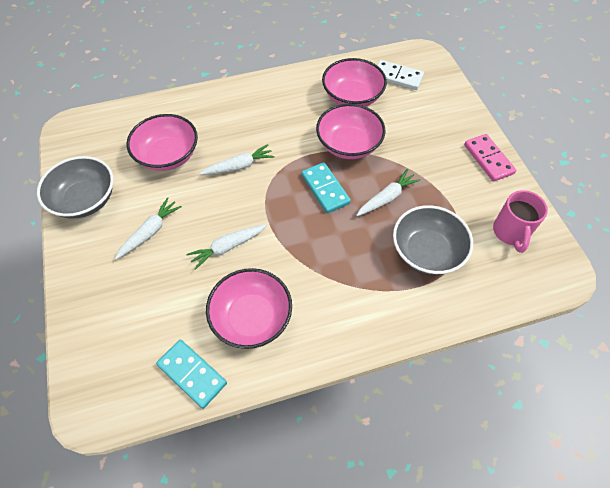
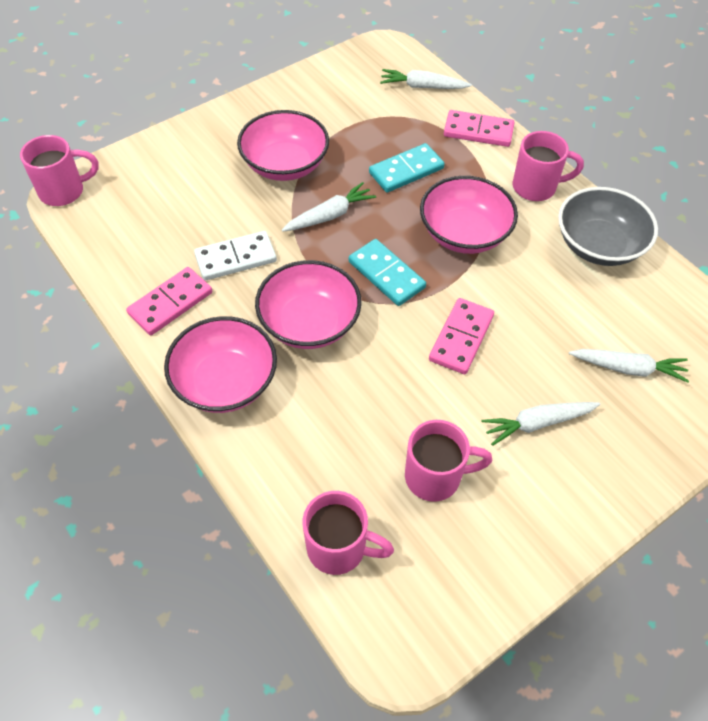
grey bowl: 2 -> 1
pink domino: 1 -> 3
pink mug: 1 -> 4

